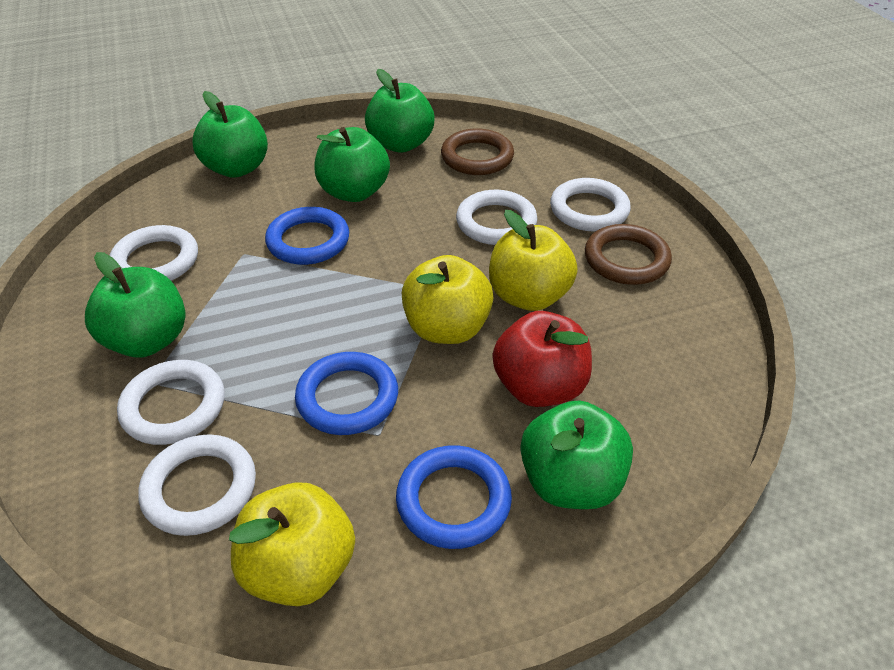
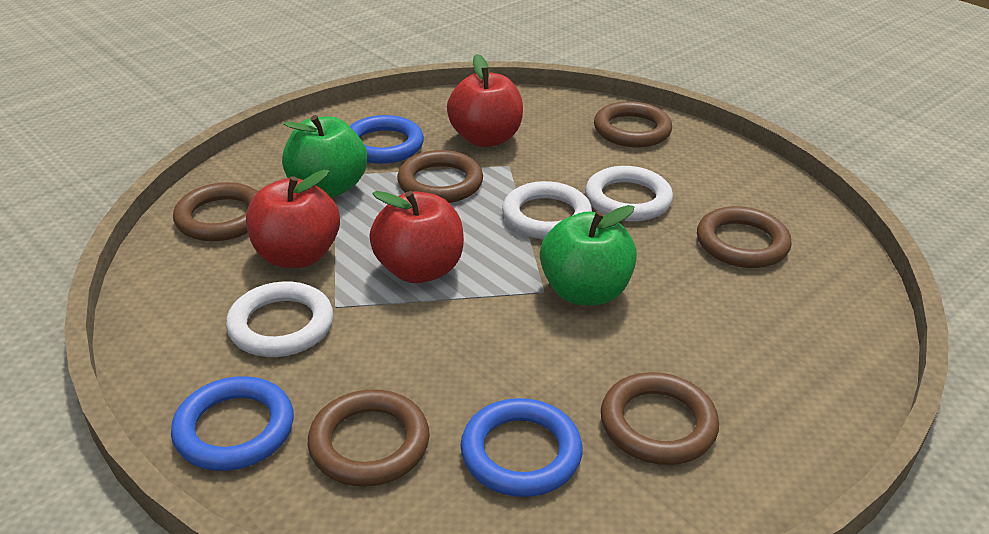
brown ring: 2 -> 6
green apple: 5 -> 2
red apple: 1 -> 3
white ring: 5 -> 3
yellow apple: 3 -> 0

